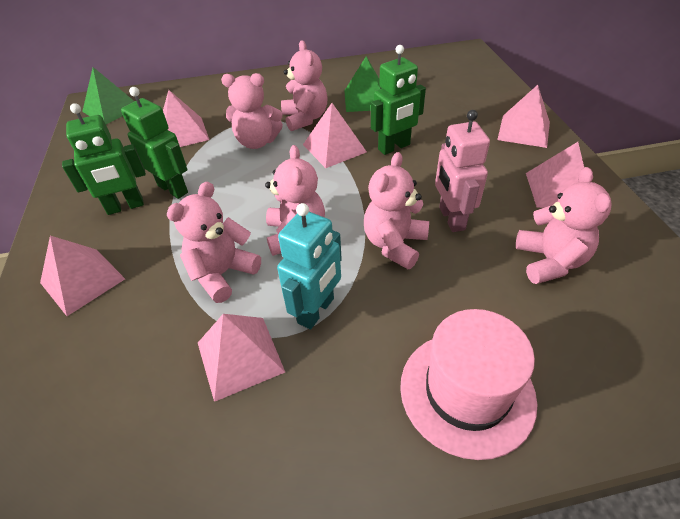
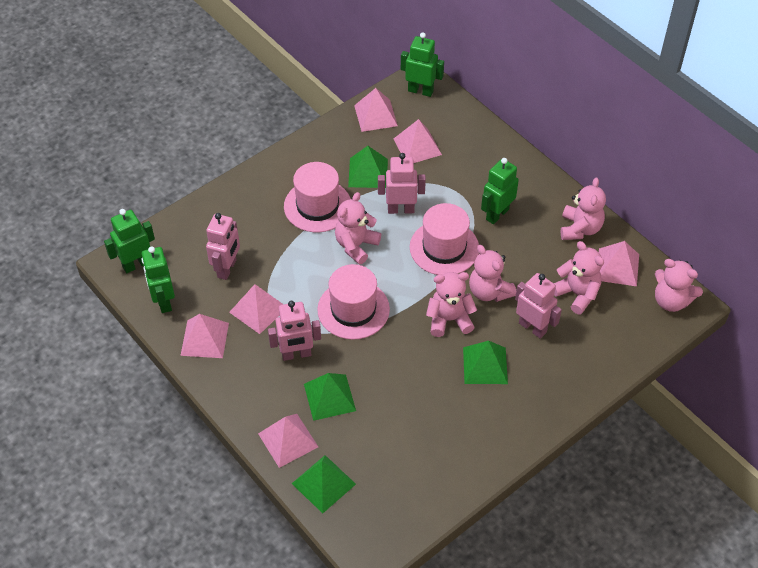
green pyramid: 2 -> 4
green robot: 3 -> 4
pink hat: 1 -> 3
pink robot: 1 -> 4
turquoise robot: 1 -> 0

